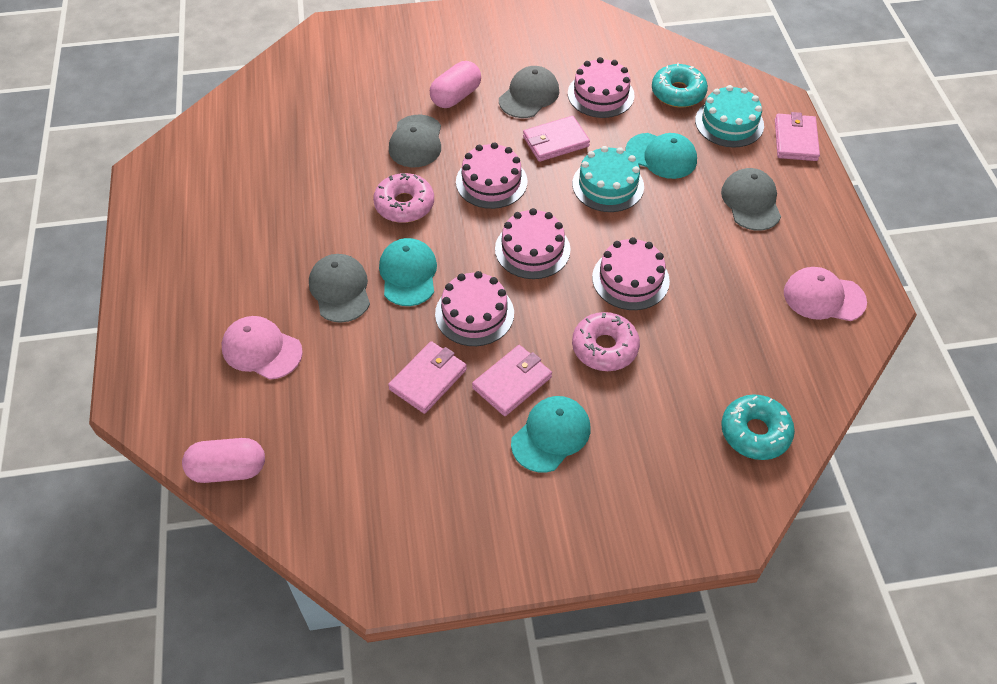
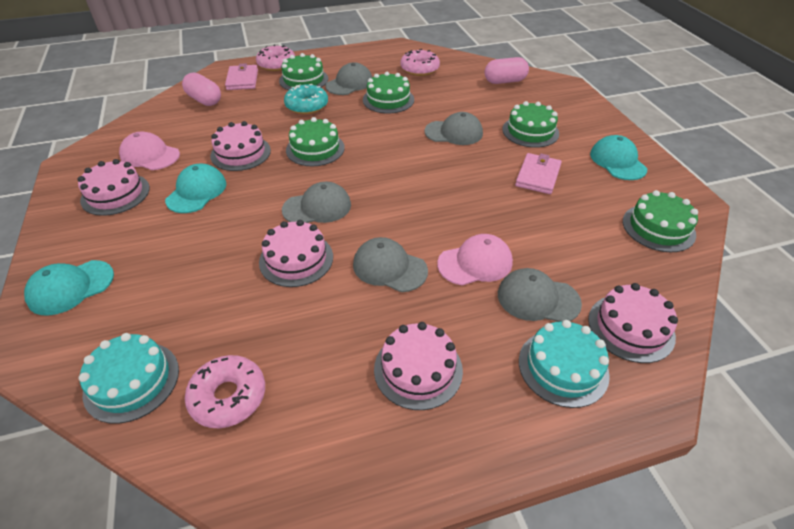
green cake: 0 -> 5
grey cap: 4 -> 5
pink donut: 2 -> 3
pink wallet: 4 -> 2
turquoise donut: 2 -> 1

